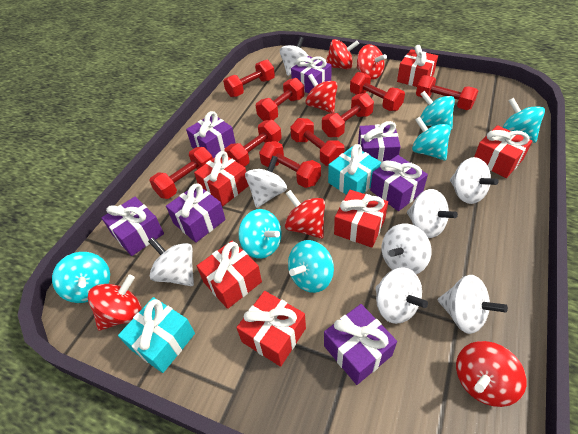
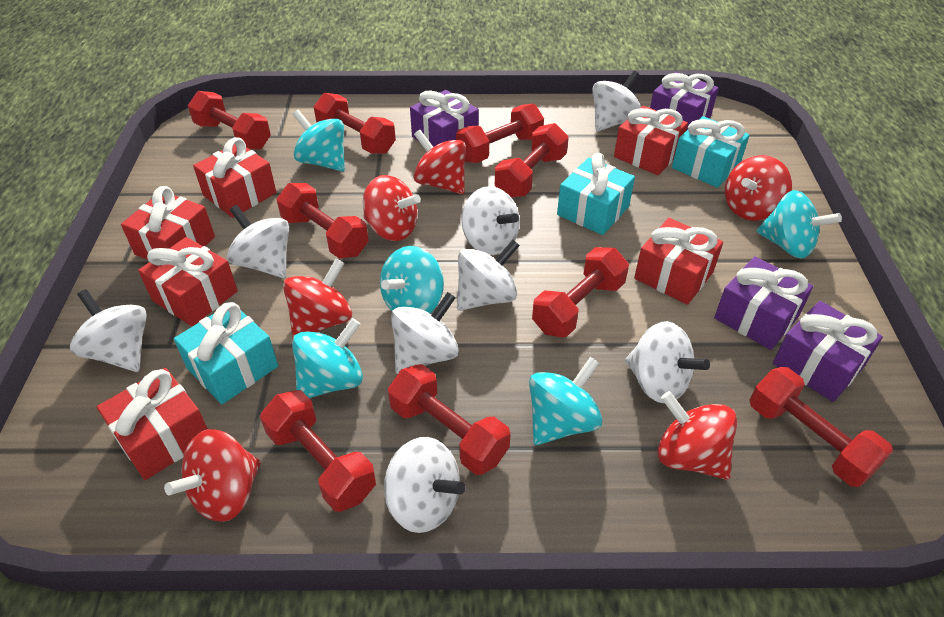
purple gift: 7 -> 4
turquoise gift: 2 -> 3
turquoise spinning top: 6 -> 5

